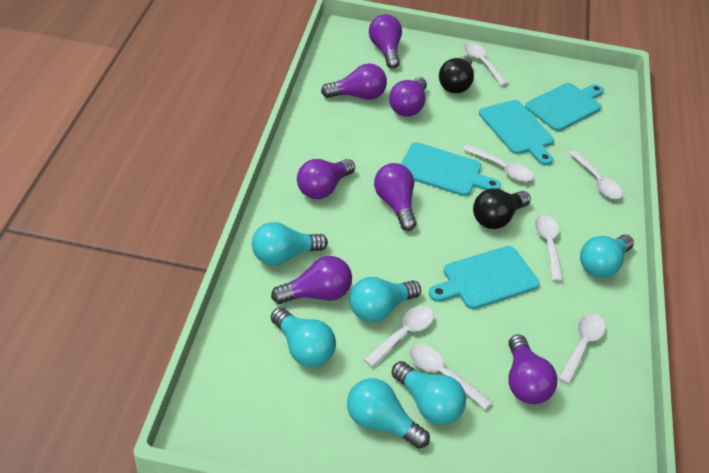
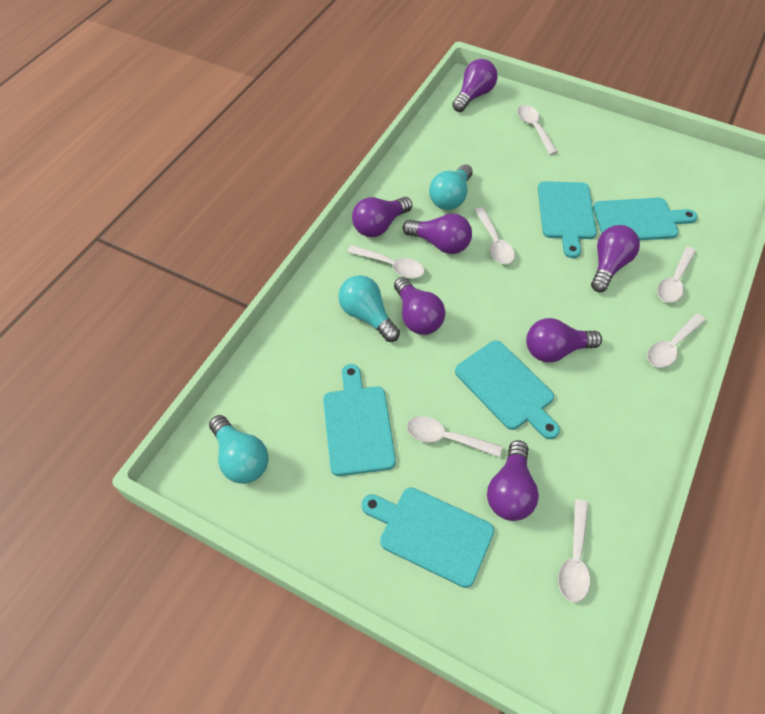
black light bulb: 2 -> 0
turquoise cutting board: 4 -> 5
turquoise light bulb: 6 -> 3

